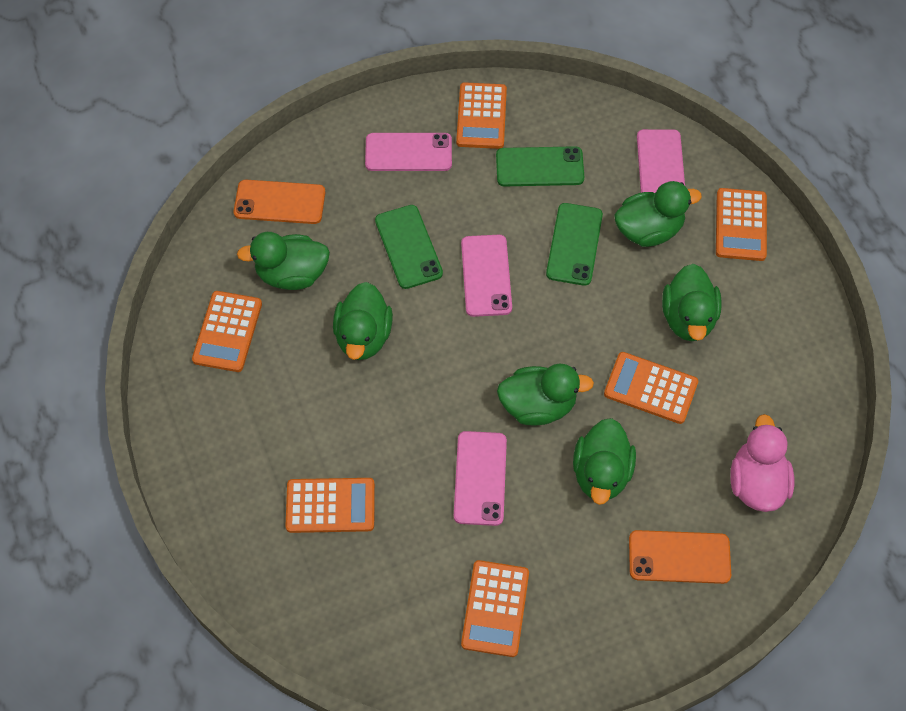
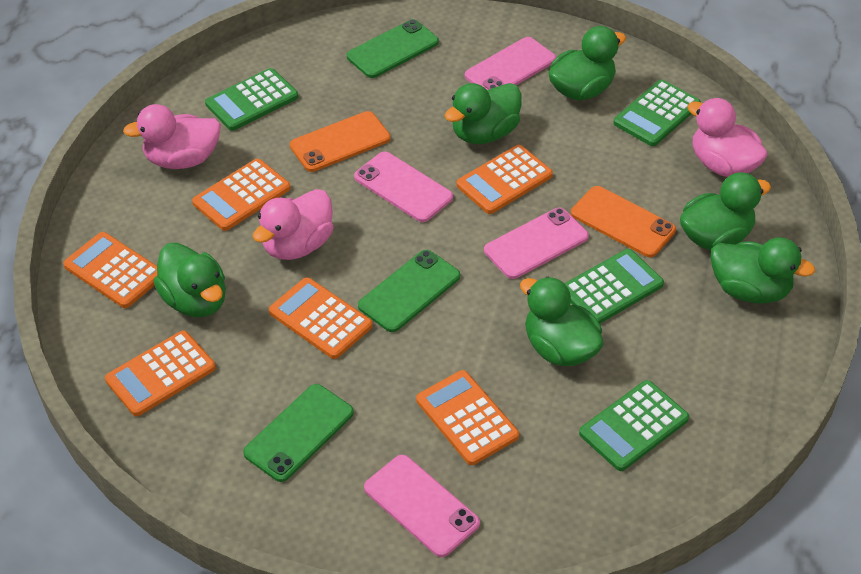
green calculator: 0 -> 4
pink duck: 1 -> 3

